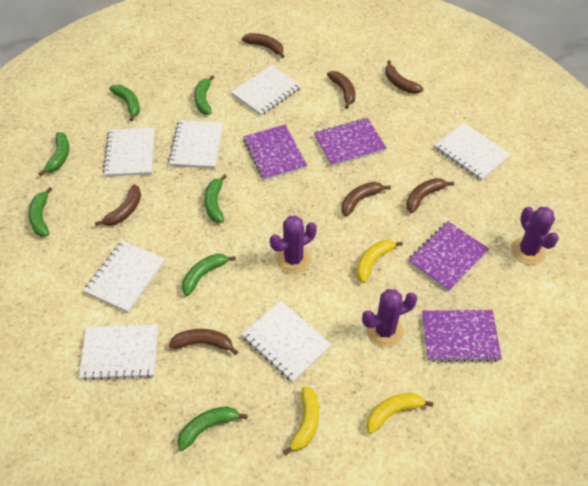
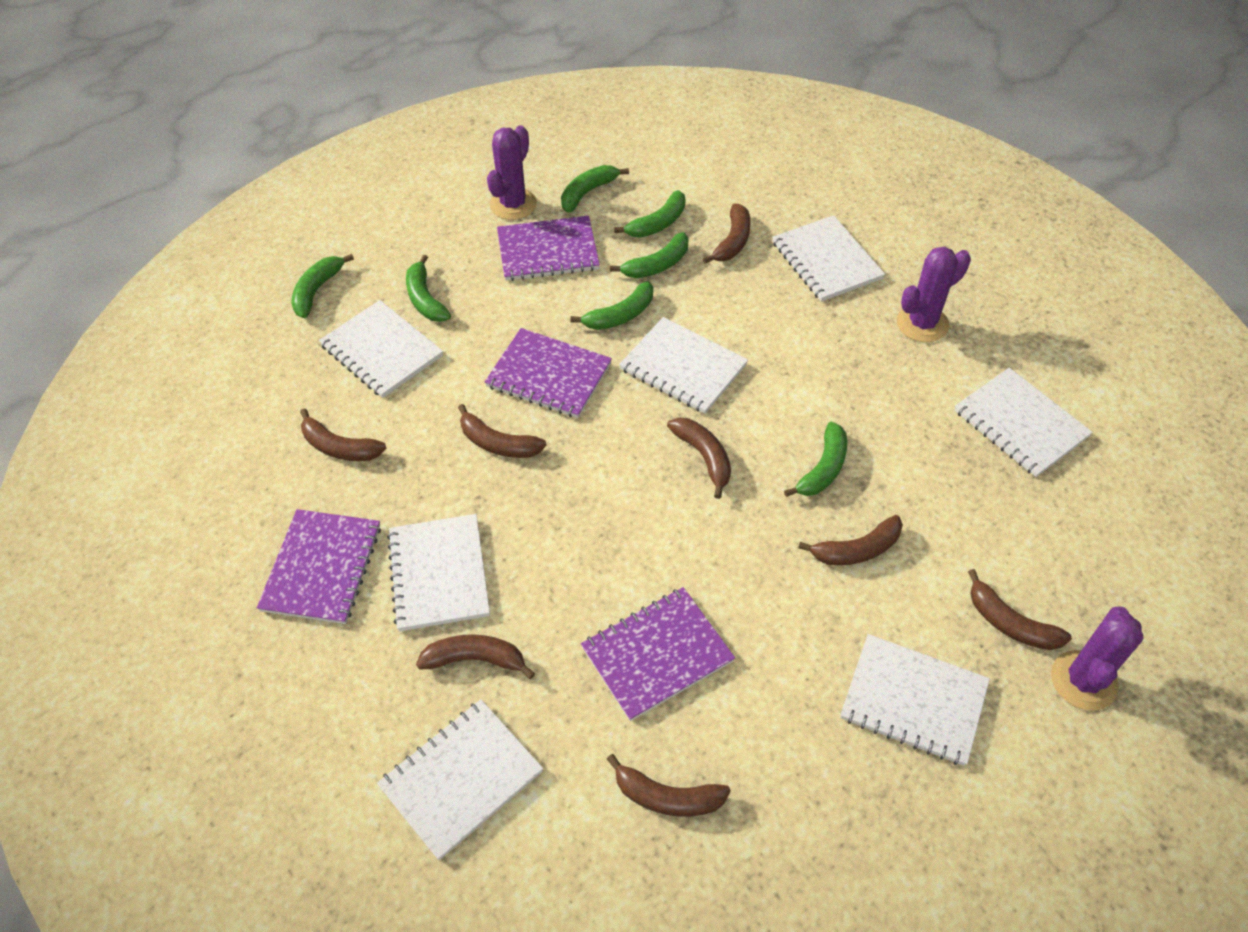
brown banana: 7 -> 8
yellow banana: 3 -> 0

